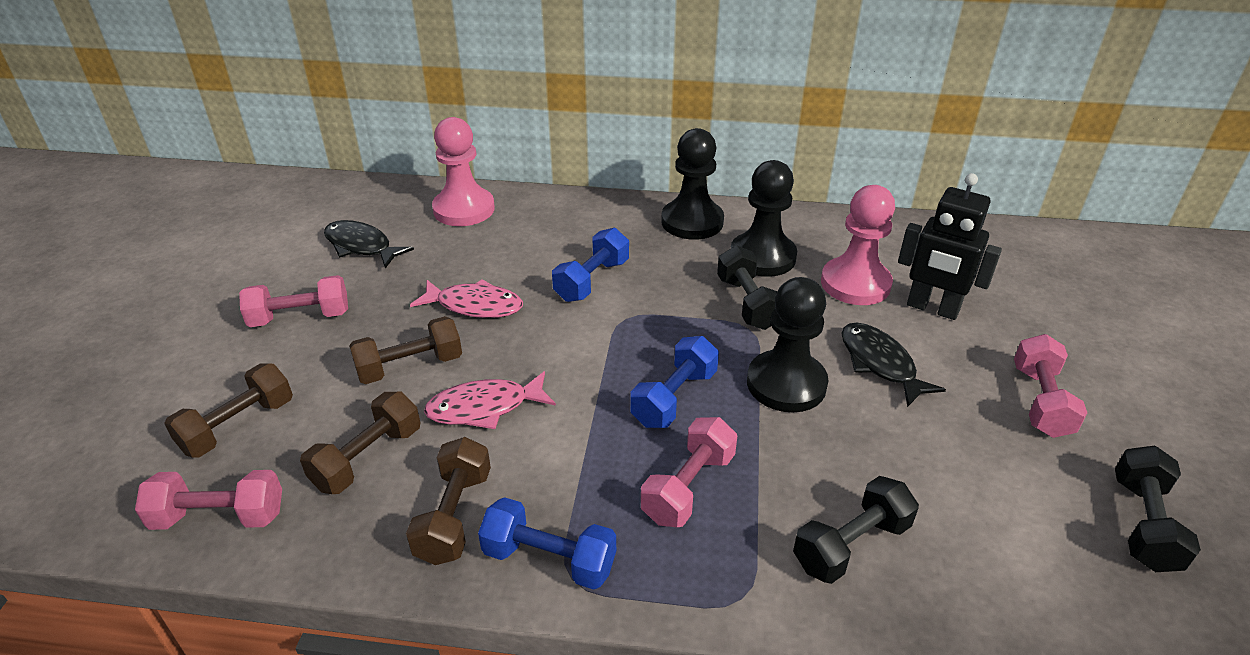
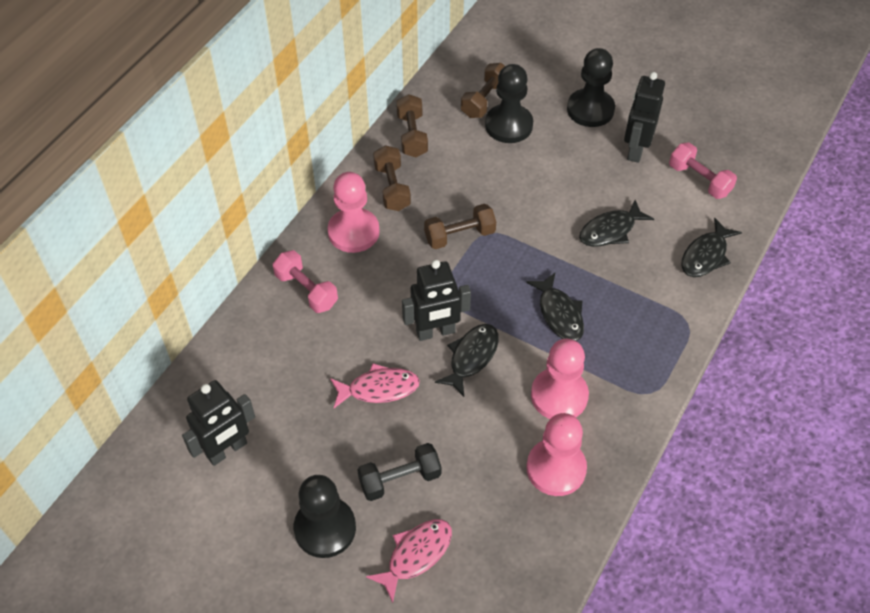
black dumbbell: 3 -> 1
black fish: 2 -> 4
black robot: 1 -> 3
blue dumbbell: 3 -> 0
pink dumbbell: 4 -> 2
pink pawn: 2 -> 3

